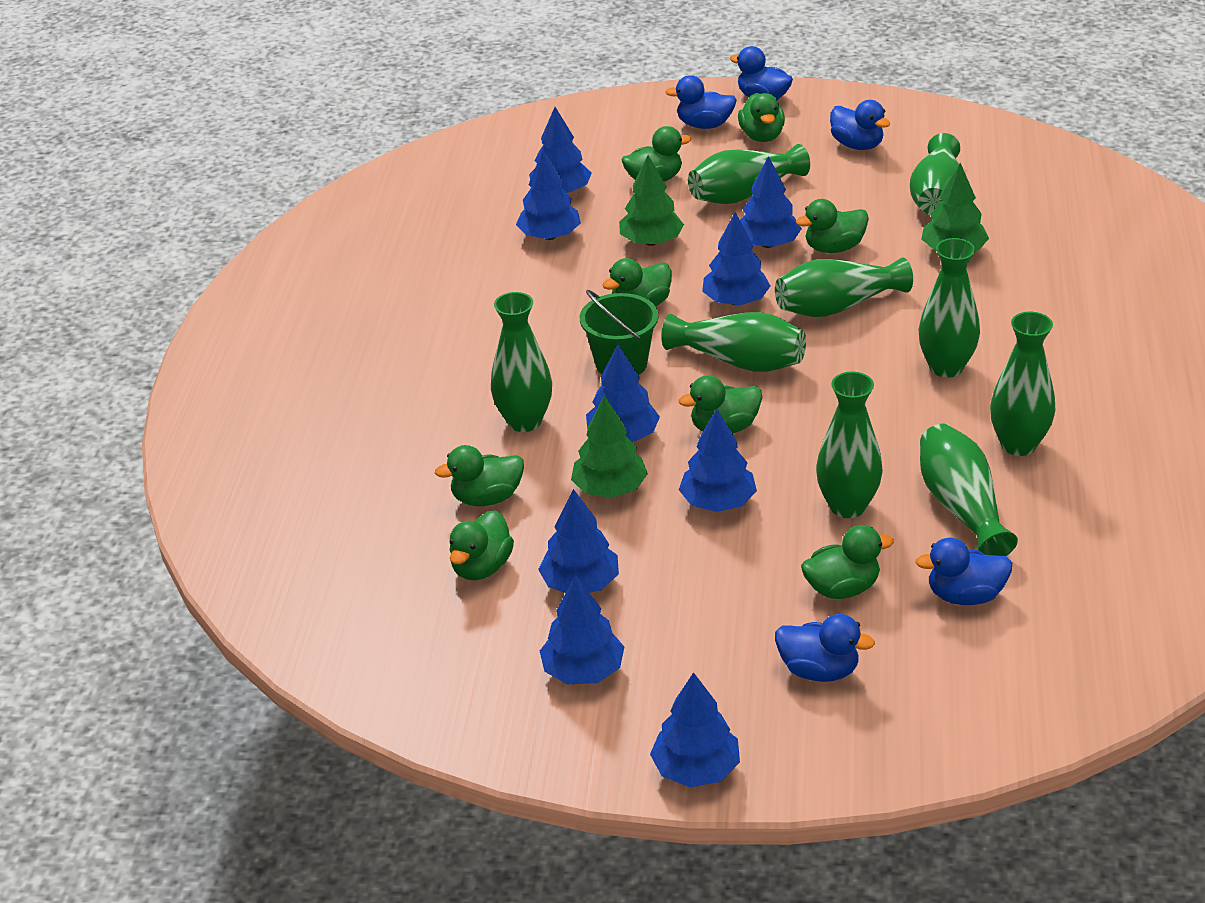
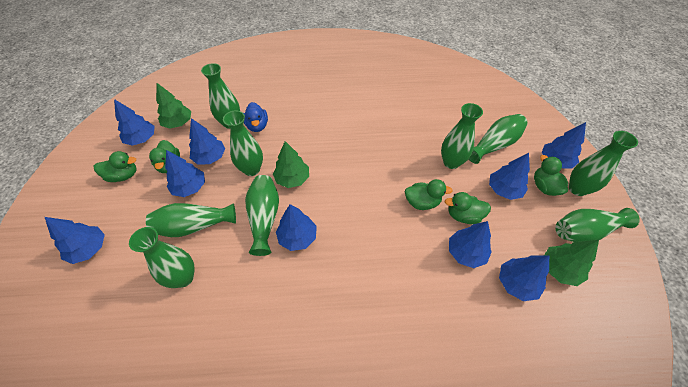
blue duck: 5 -> 1
green bucket: 1 -> 0
green duck: 8 -> 5

